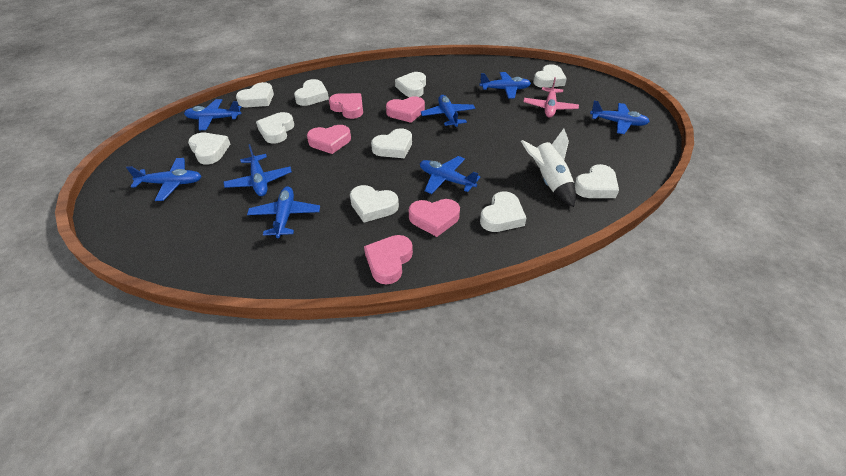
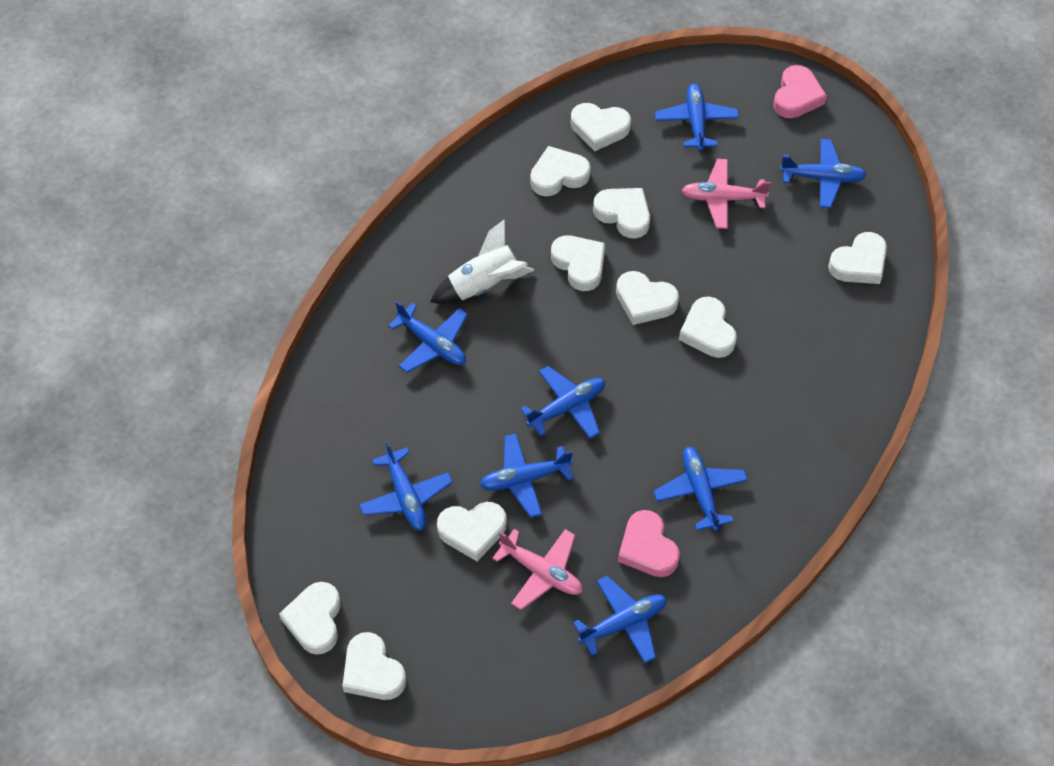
pink heart: 5 -> 2
pink plane: 1 -> 2

